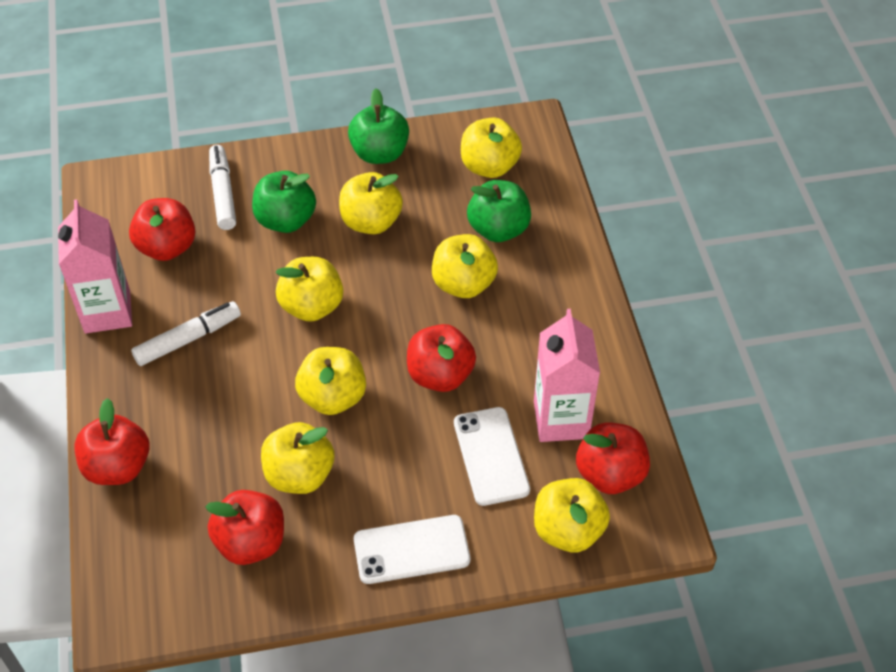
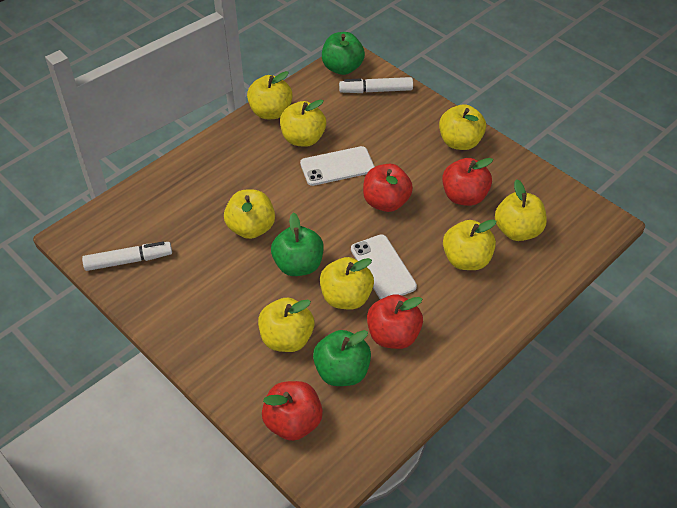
pink carton: 2 -> 0
red apple: 5 -> 4
yellow apple: 7 -> 8

